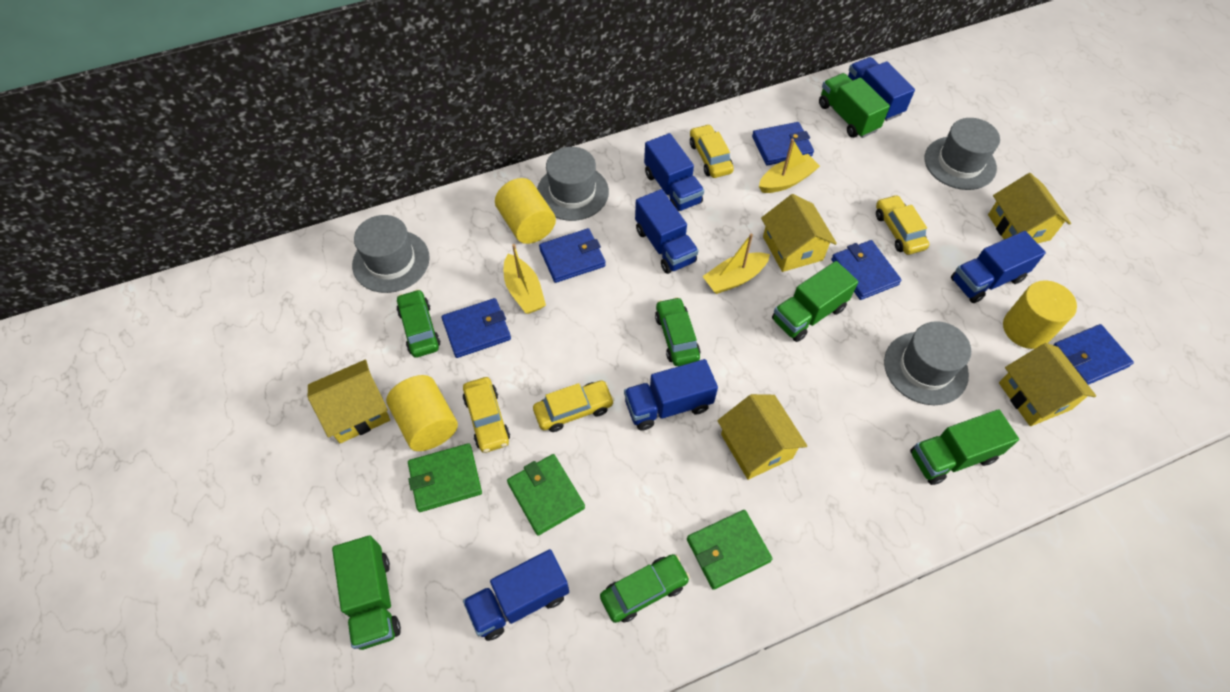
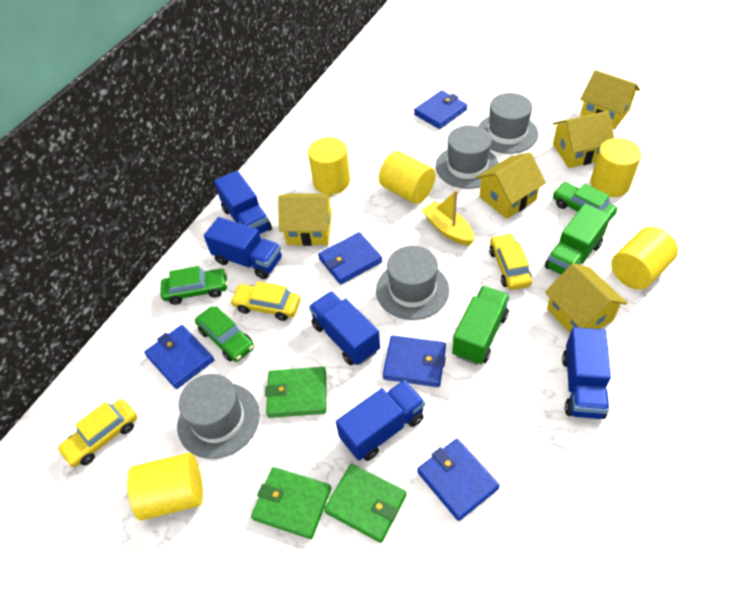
blue truck: 6 -> 5
green truck: 4 -> 2
yellow boat: 3 -> 1
yellow car: 4 -> 3
yellow cylinder: 3 -> 5

